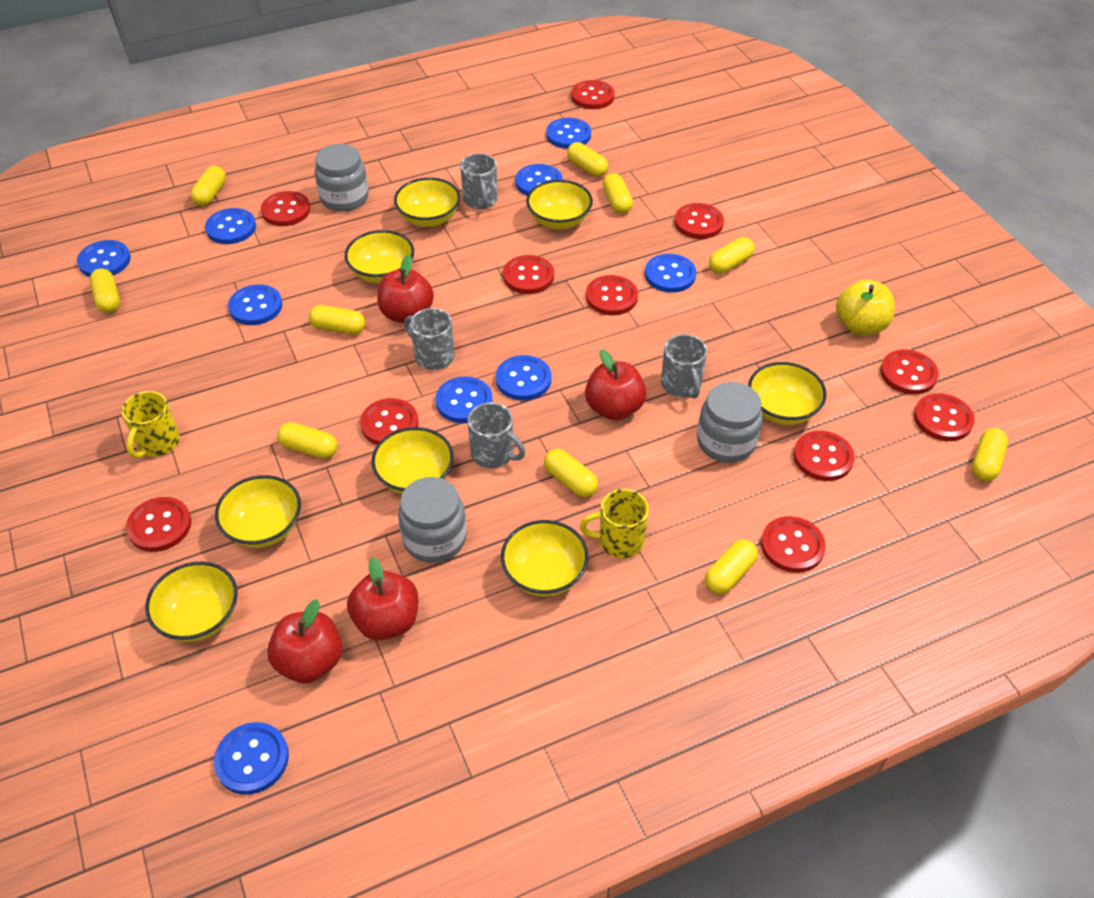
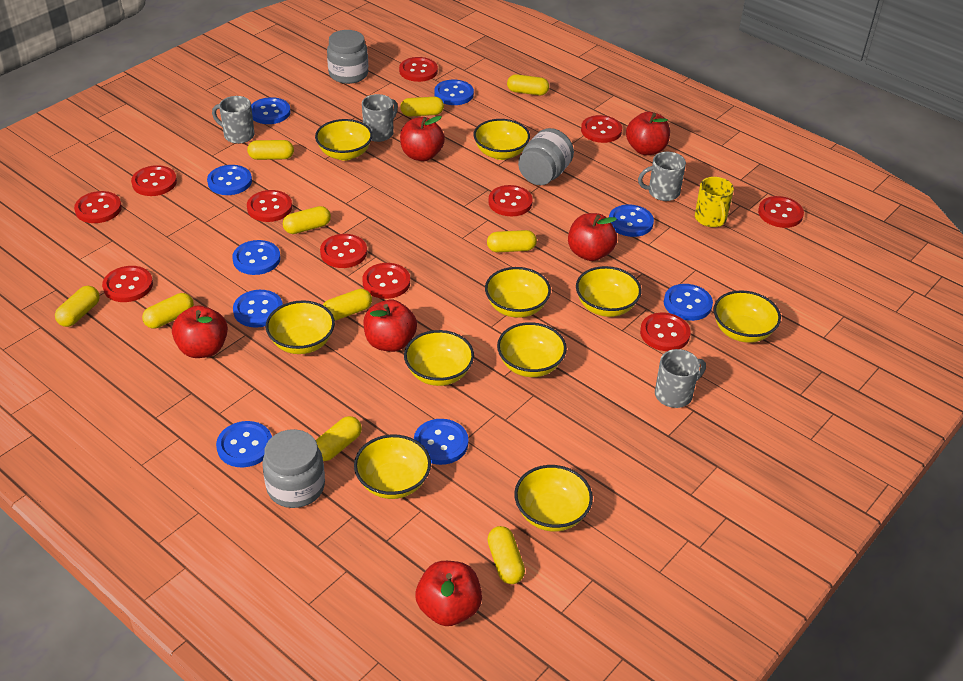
red apple: 4 -> 6
yellow apple: 1 -> 0
yellow bowl: 8 -> 10
yellow mug: 2 -> 1

